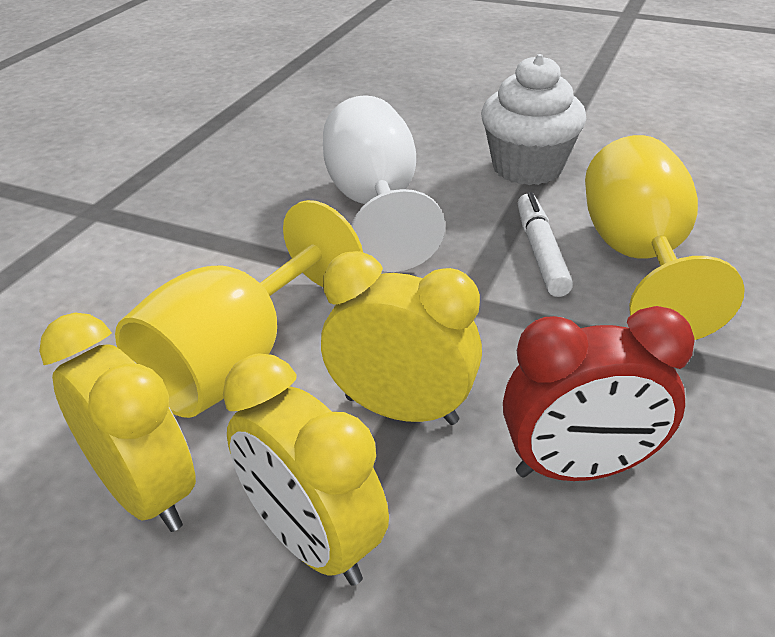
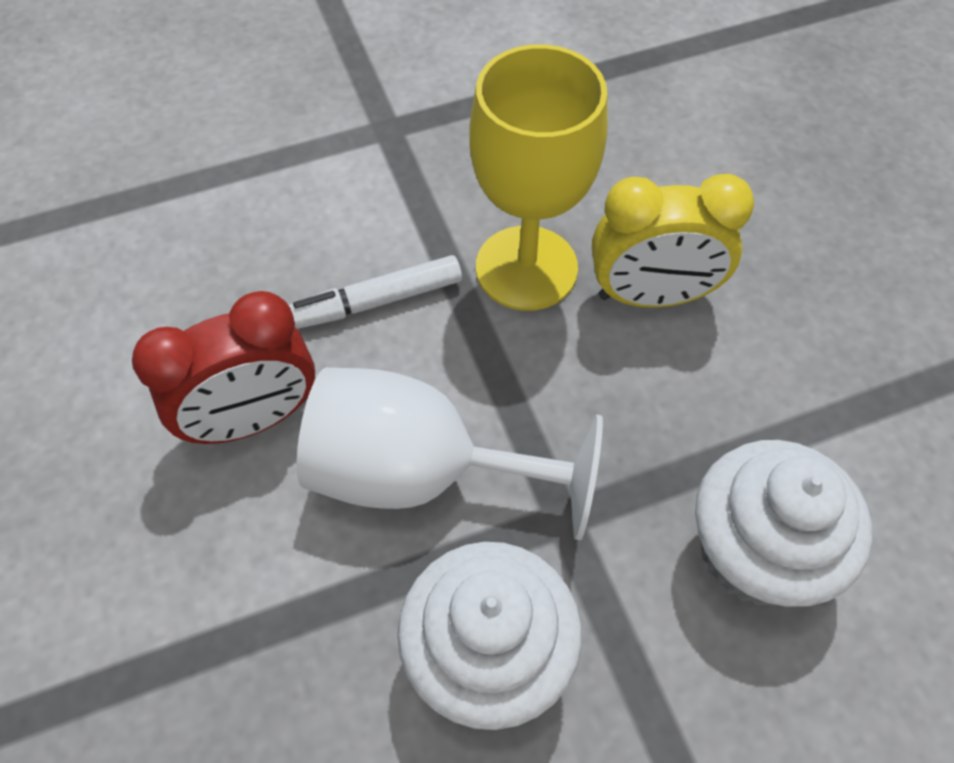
white cupcake: 1 -> 2
yellow clock: 3 -> 1
yellow goblet: 2 -> 1

